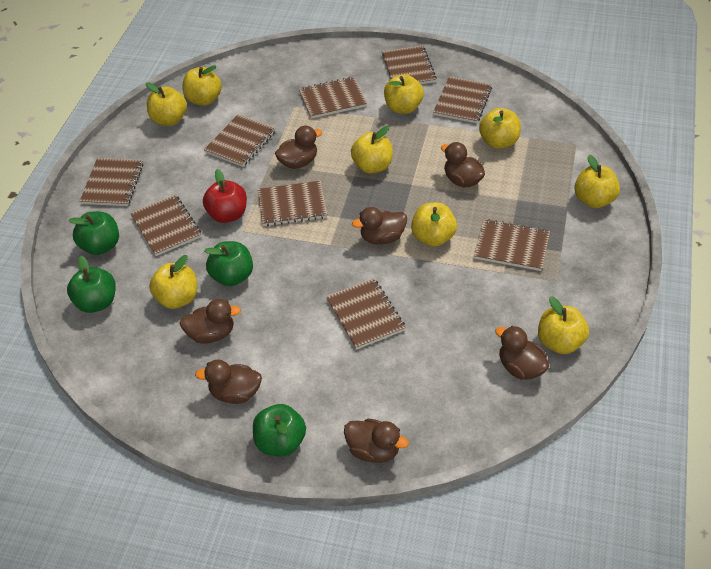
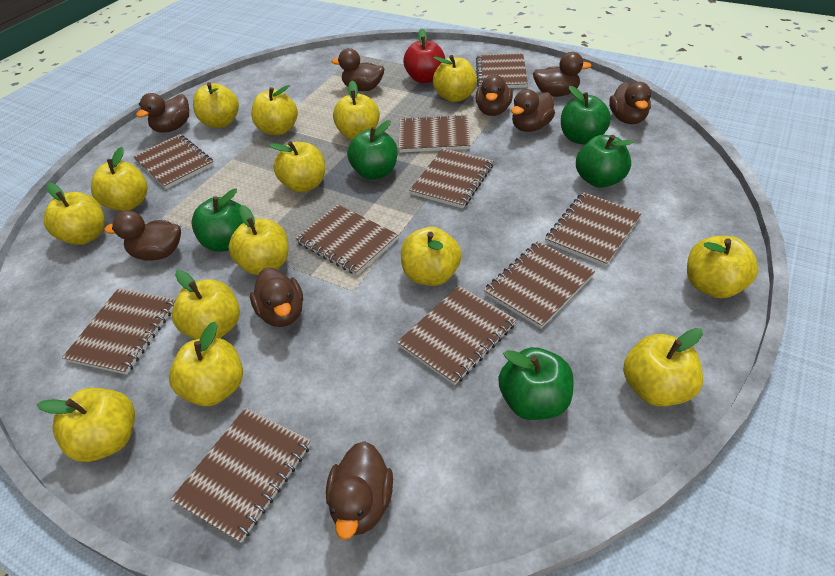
brown duck: 7 -> 9
brown notebook: 9 -> 10
green apple: 4 -> 5
yellow apple: 9 -> 14

